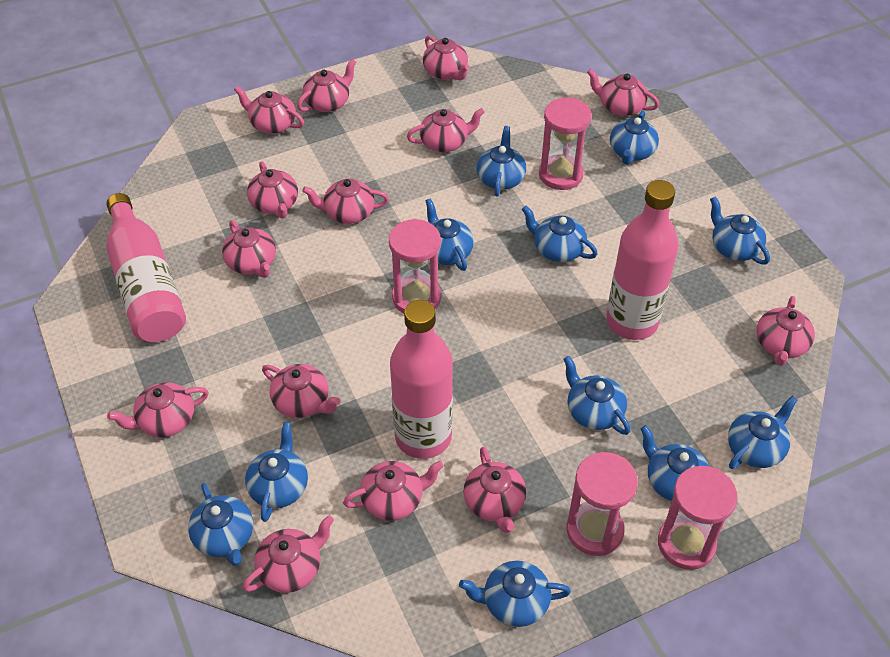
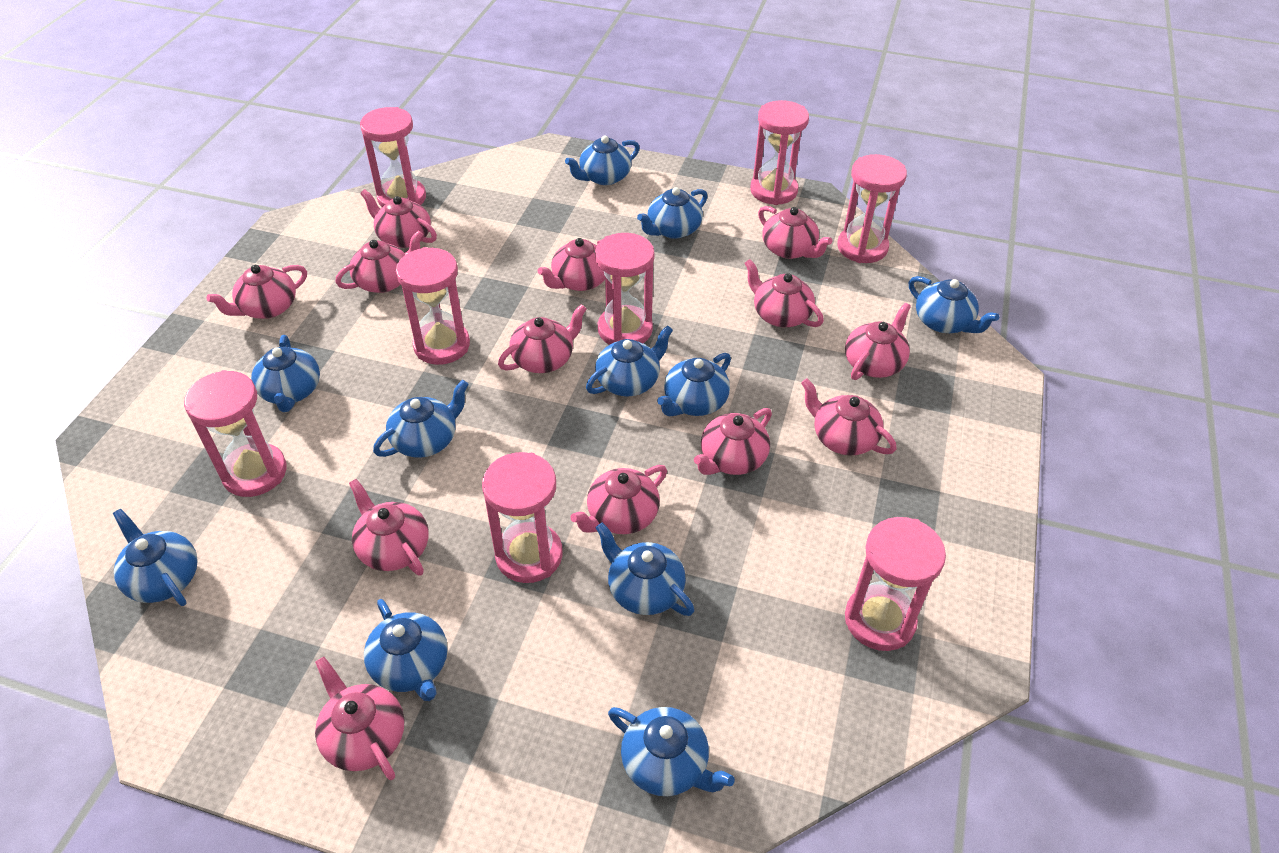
pink bottle: 3 -> 0
pink hourglass: 4 -> 8
pink teapot: 14 -> 13

